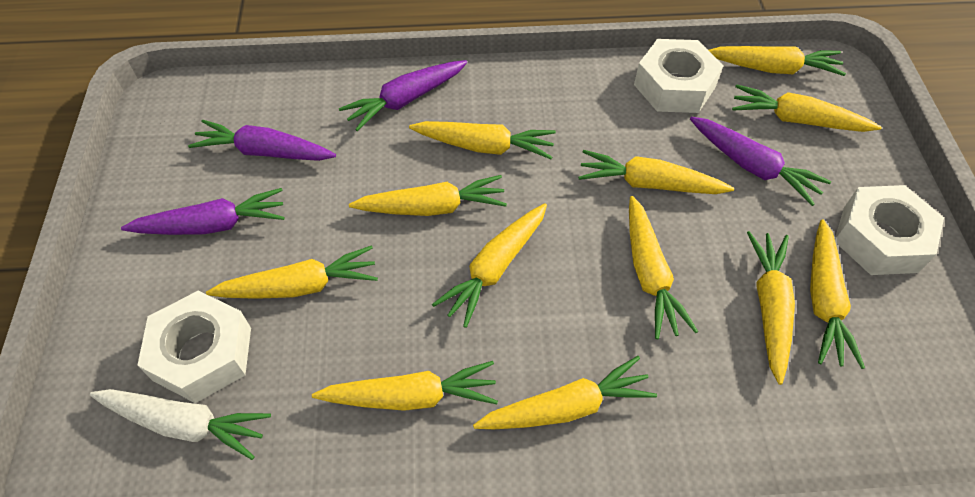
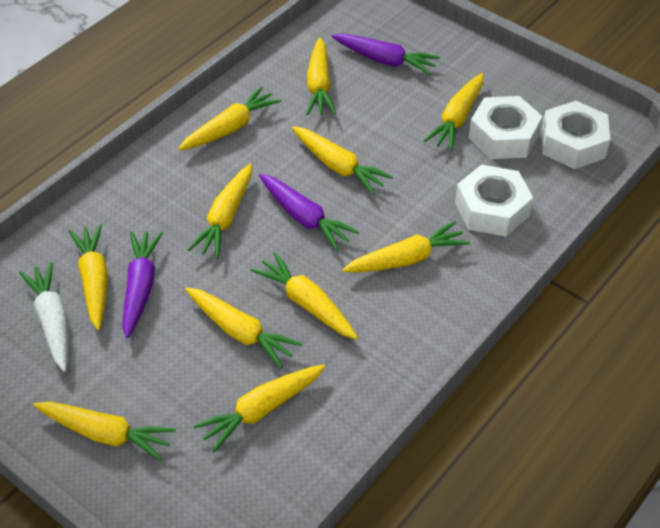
purple carrot: 4 -> 3
yellow carrot: 12 -> 11

